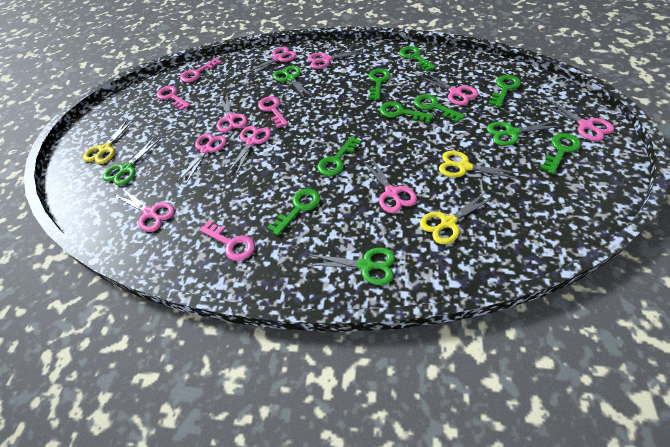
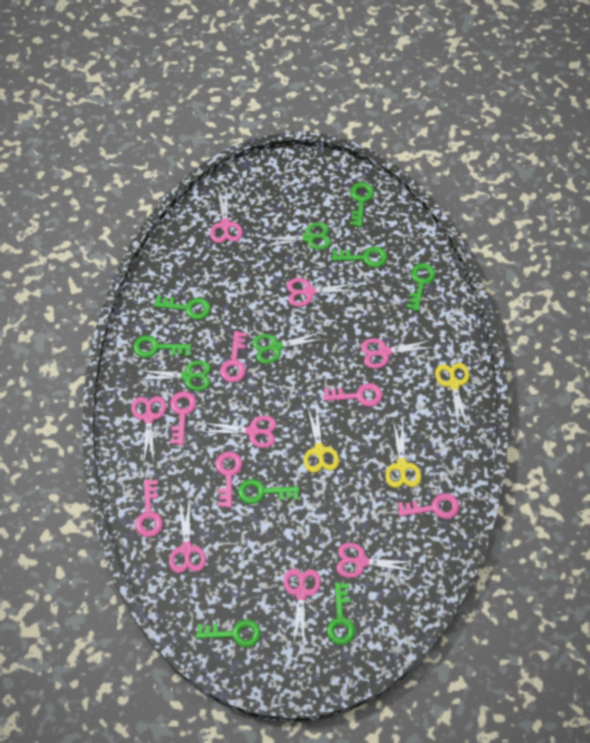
green scissors: 4 -> 3
pink key: 4 -> 6
pink scissors: 9 -> 8

